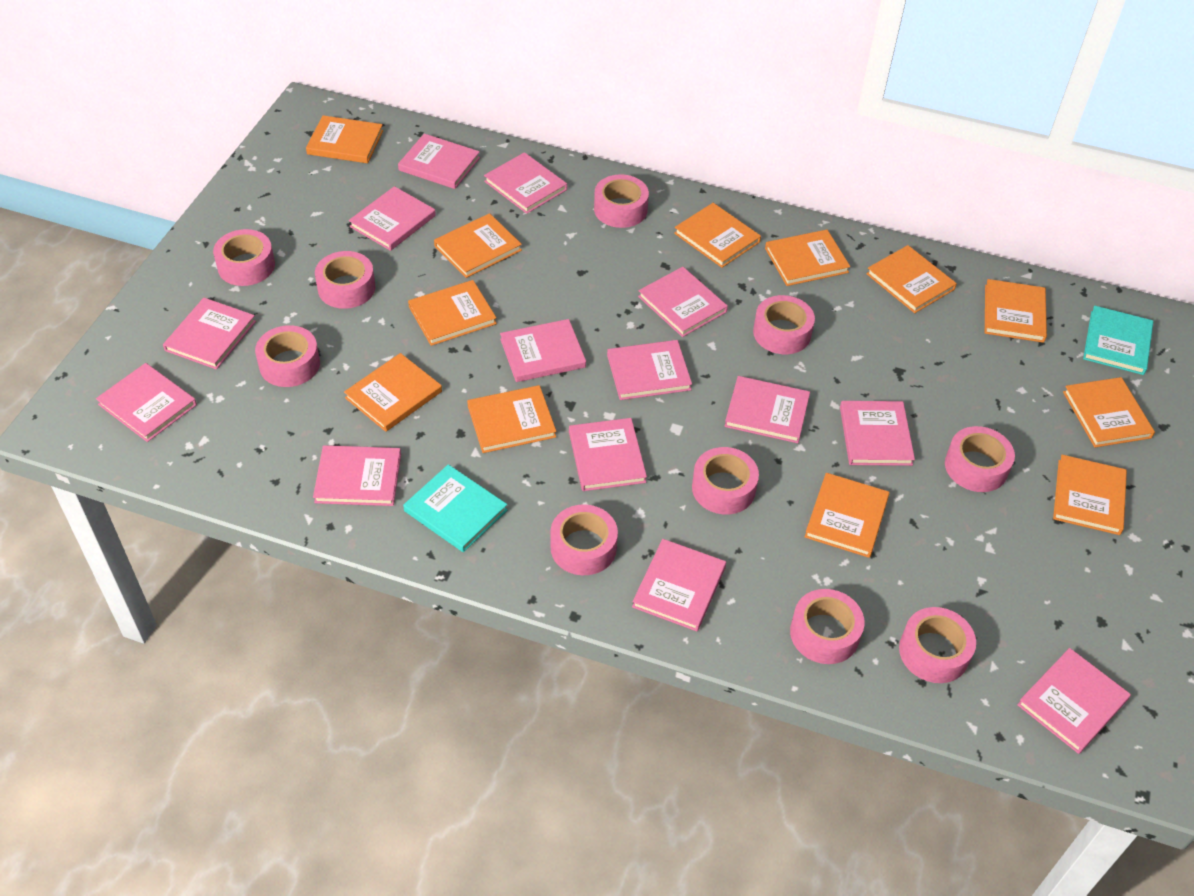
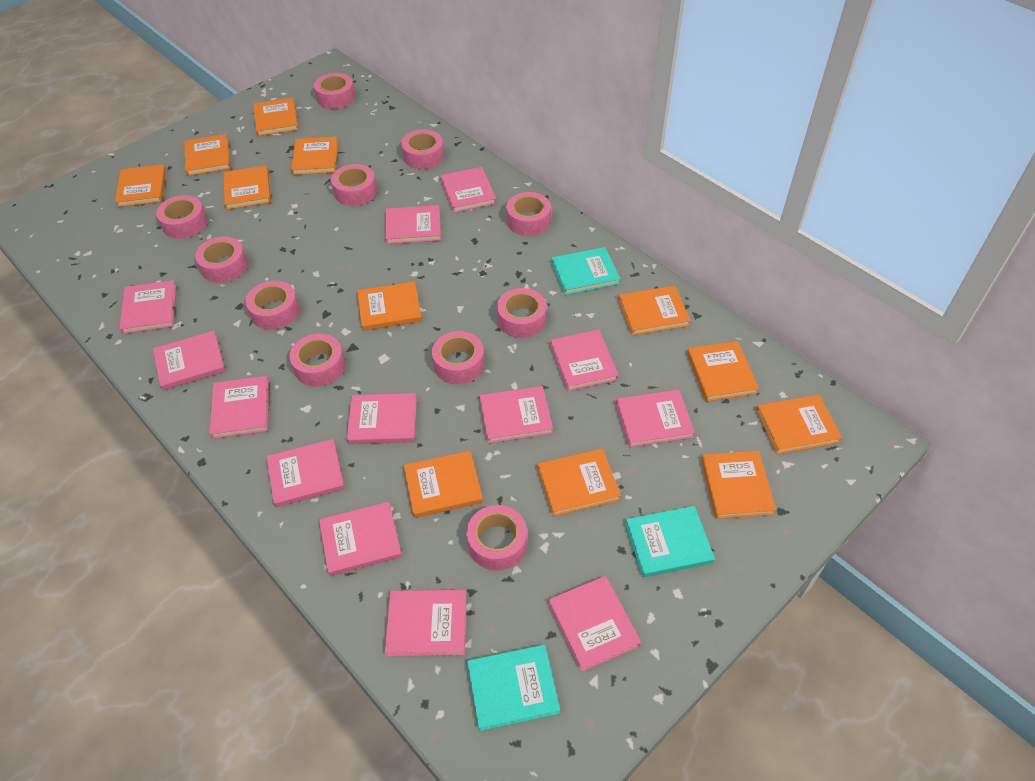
pink book: 14 -> 13
pink tape: 10 -> 11
turquoise book: 2 -> 3

